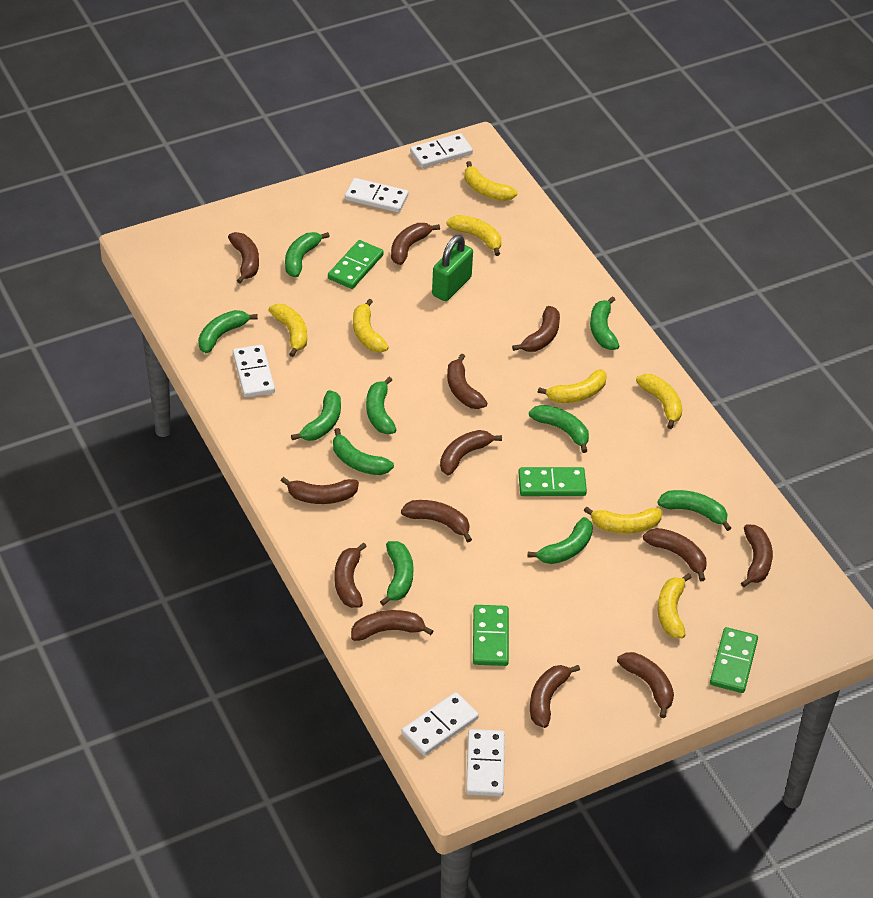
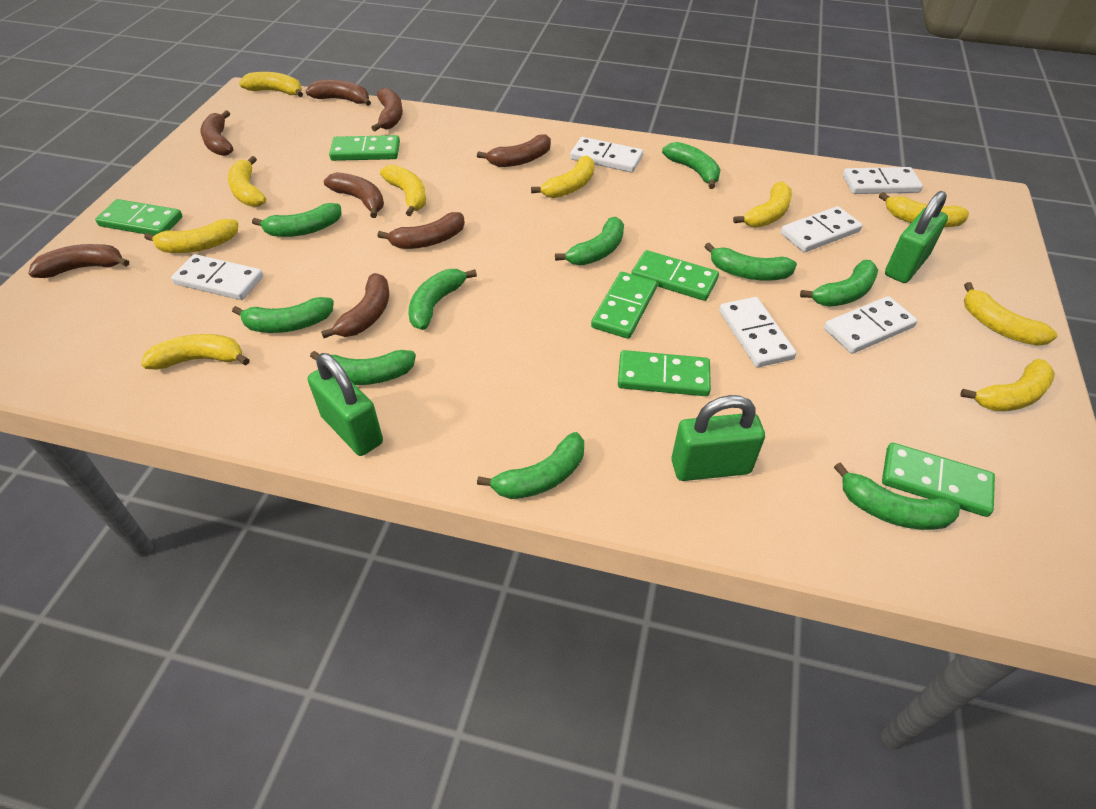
brown banana: 13 -> 8
green domino: 4 -> 6
green padlock: 1 -> 3
white domino: 5 -> 6
yellow banana: 8 -> 10

